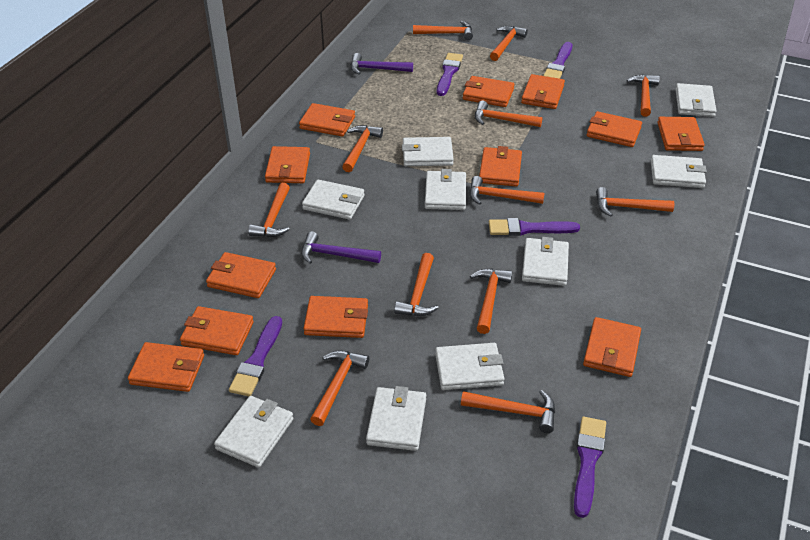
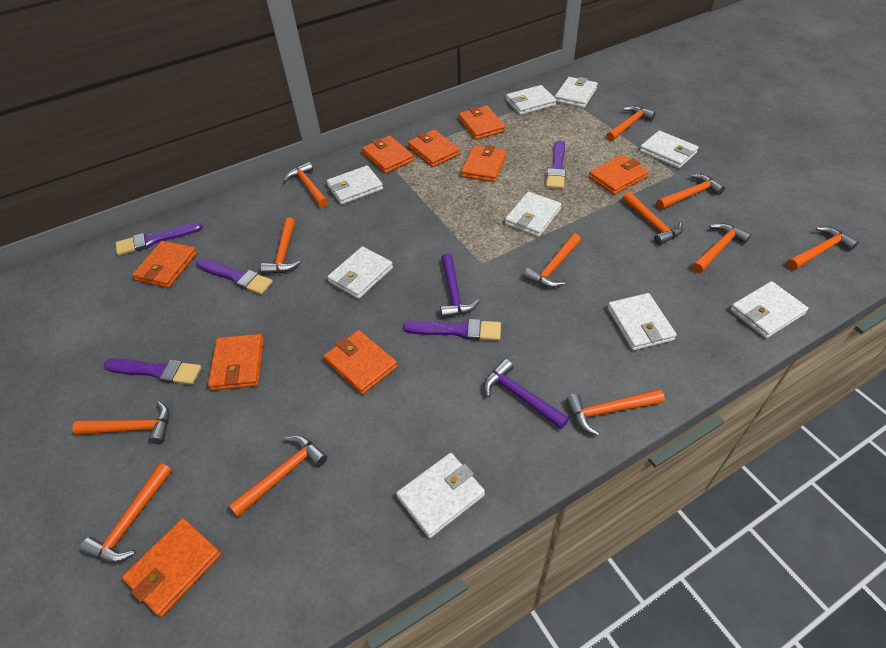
orange wallet: 12 -> 9

